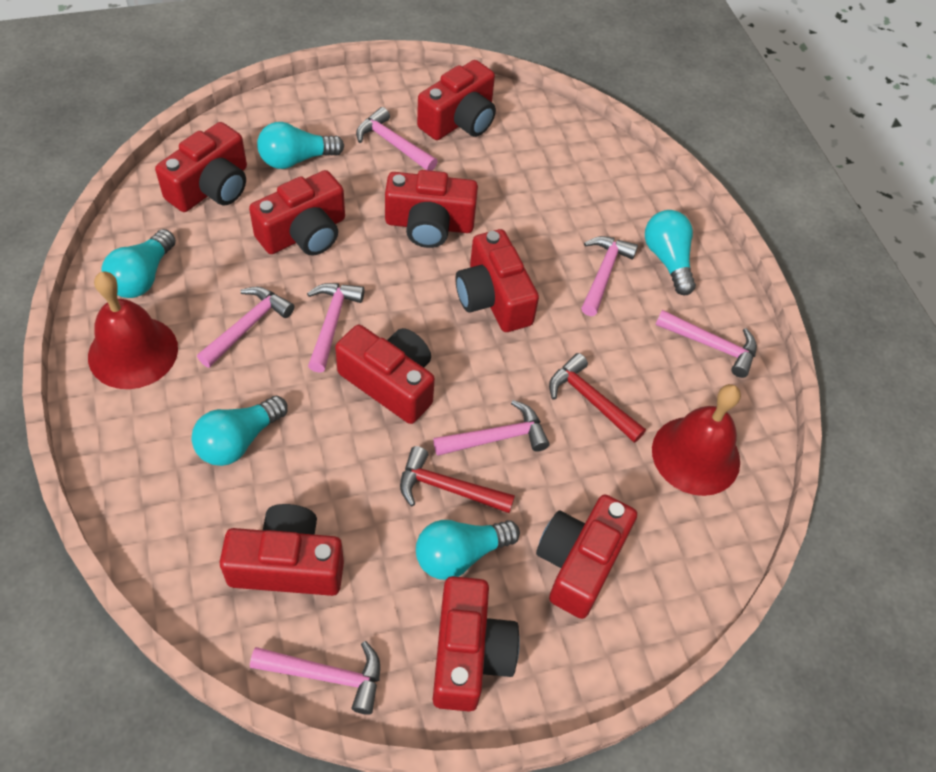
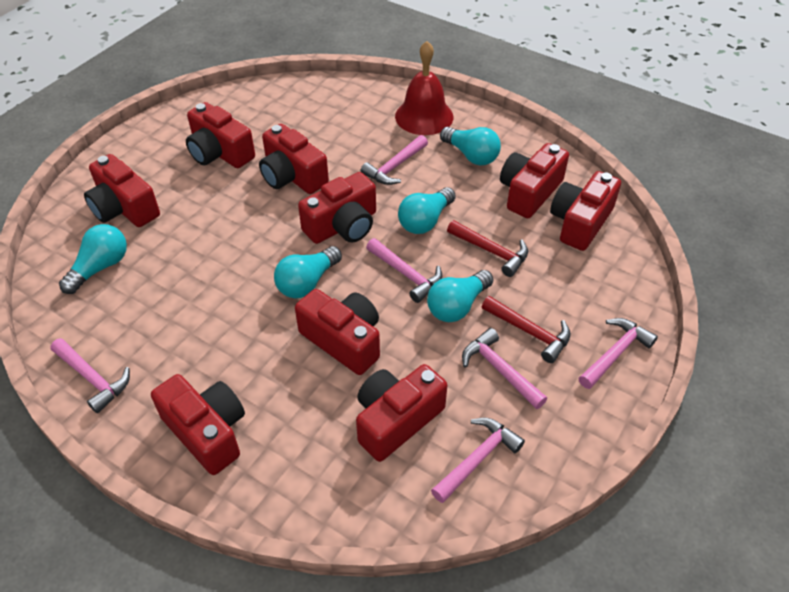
pink hammer: 7 -> 6
red bell: 2 -> 1

